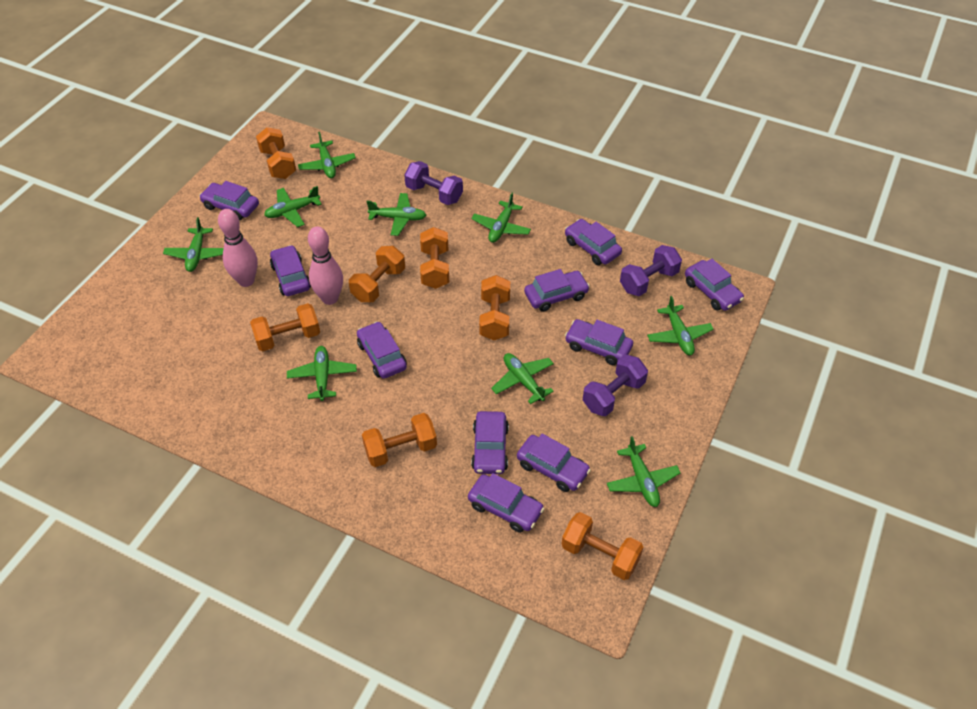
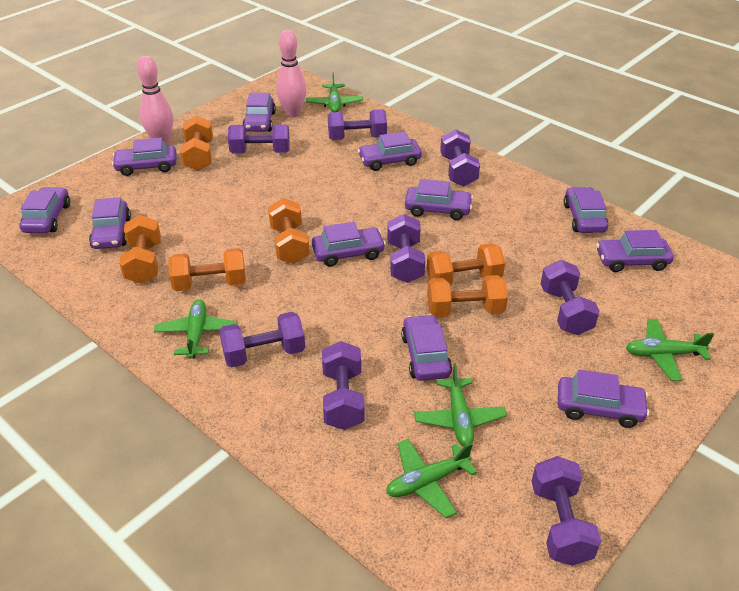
green plane: 9 -> 5
orange dumbbell: 7 -> 6
purple car: 10 -> 11
purple dumbbell: 3 -> 8

